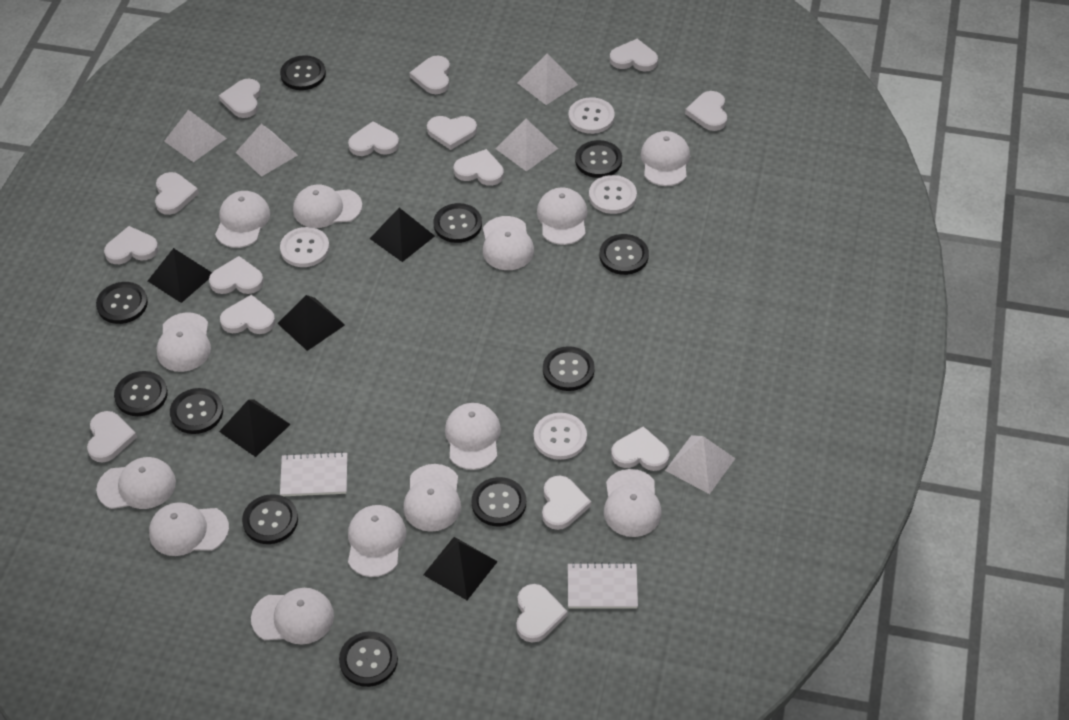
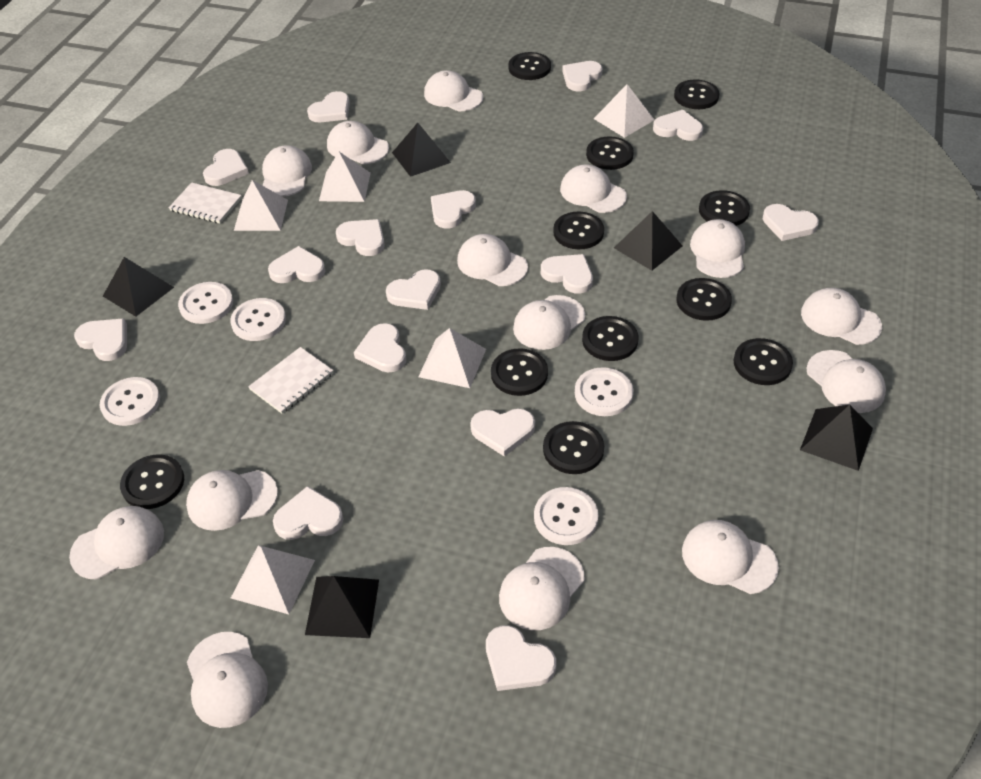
white button: 4 -> 5
white cap: 13 -> 14

